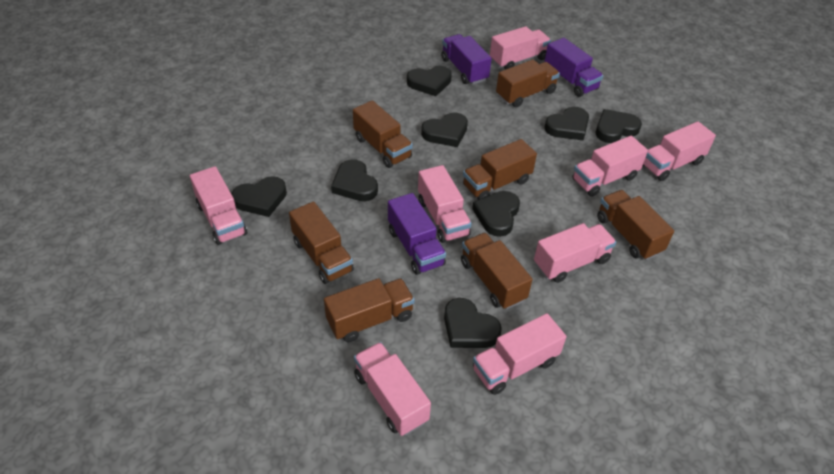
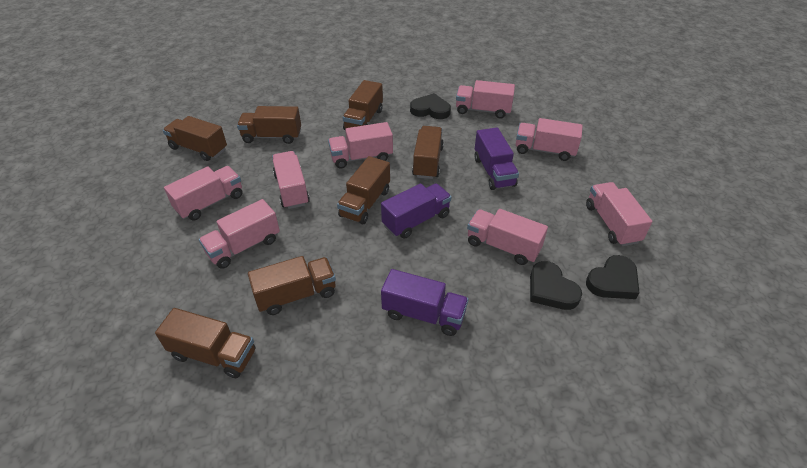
black heart: 8 -> 3

